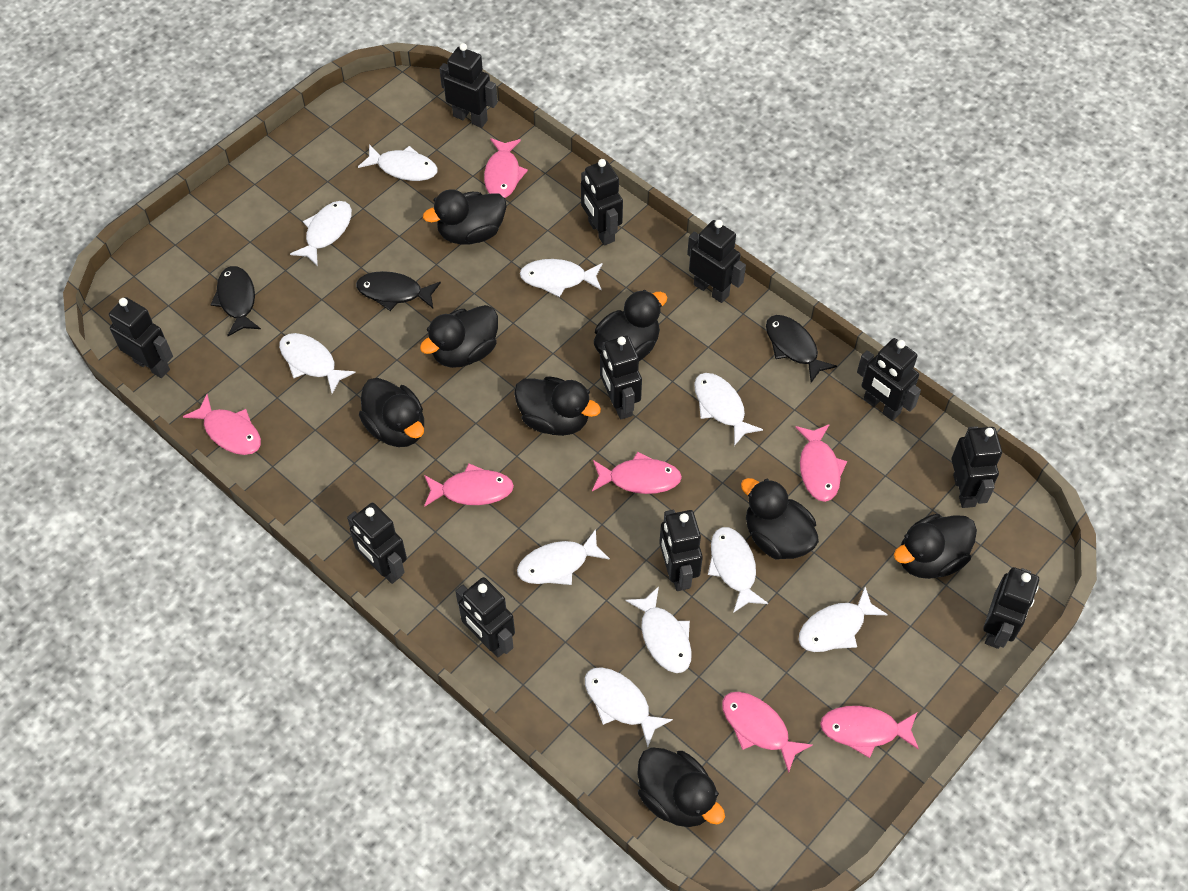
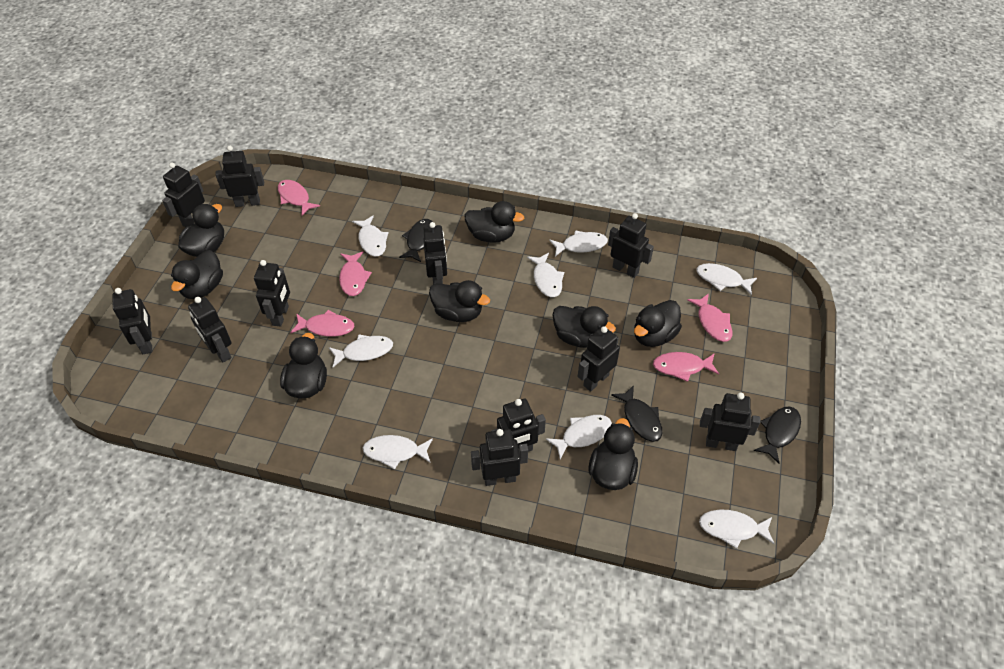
pink fish: 7 -> 5
white fish: 10 -> 8

